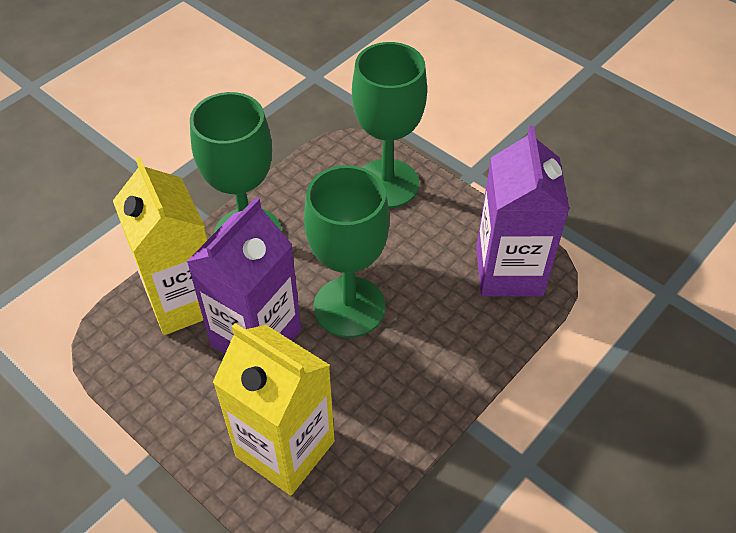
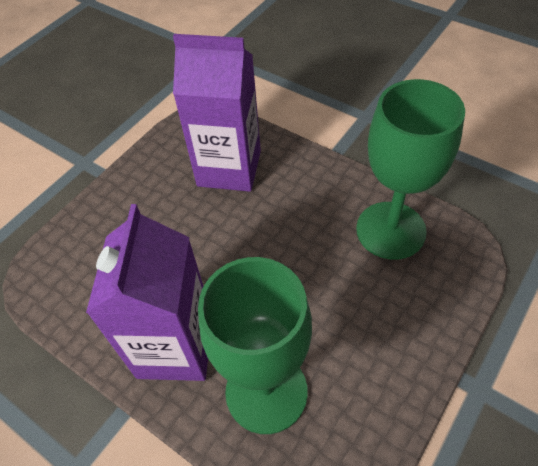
green goblet: 3 -> 2
yellow carton: 2 -> 0

